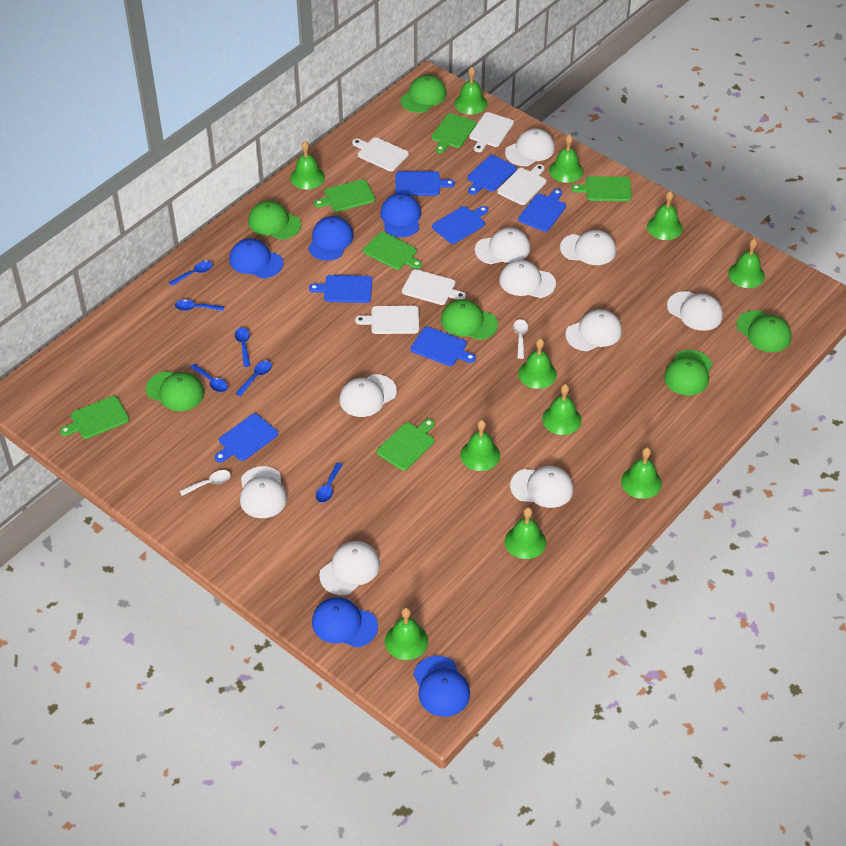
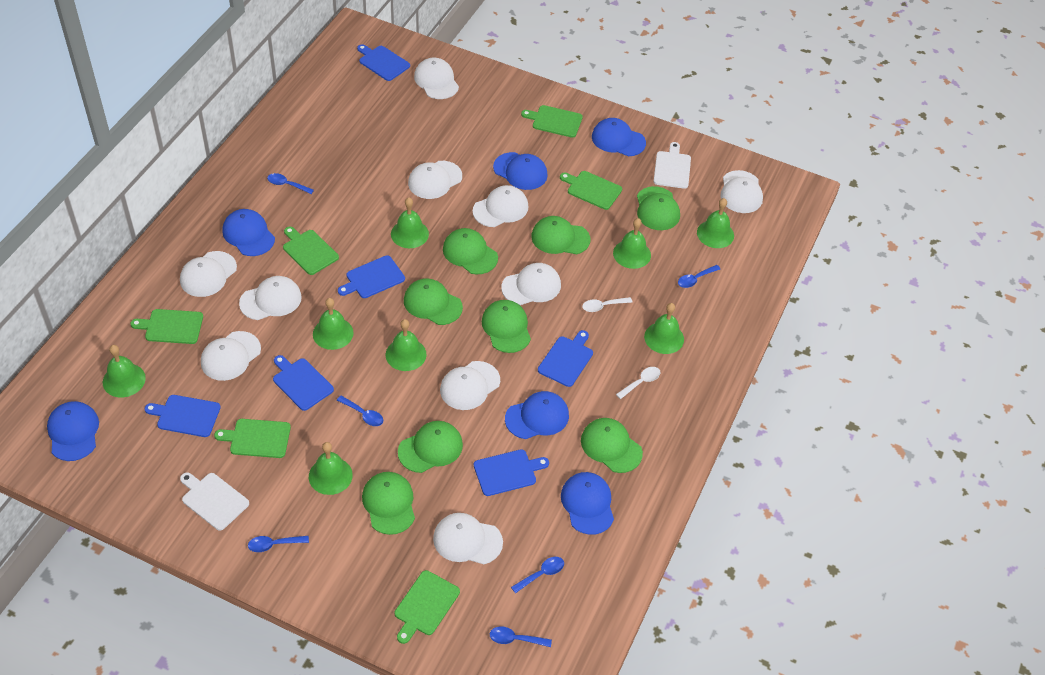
blue cap: 5 -> 6
blue cutting board: 7 -> 6
green bell: 11 -> 8
green cap: 6 -> 8
white cutting board: 5 -> 2

